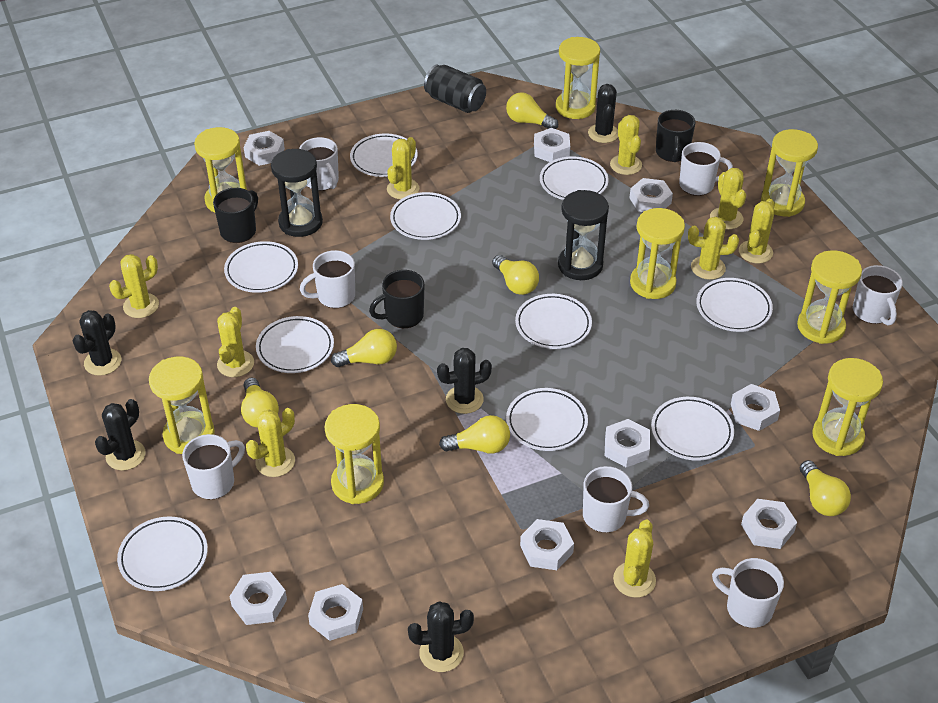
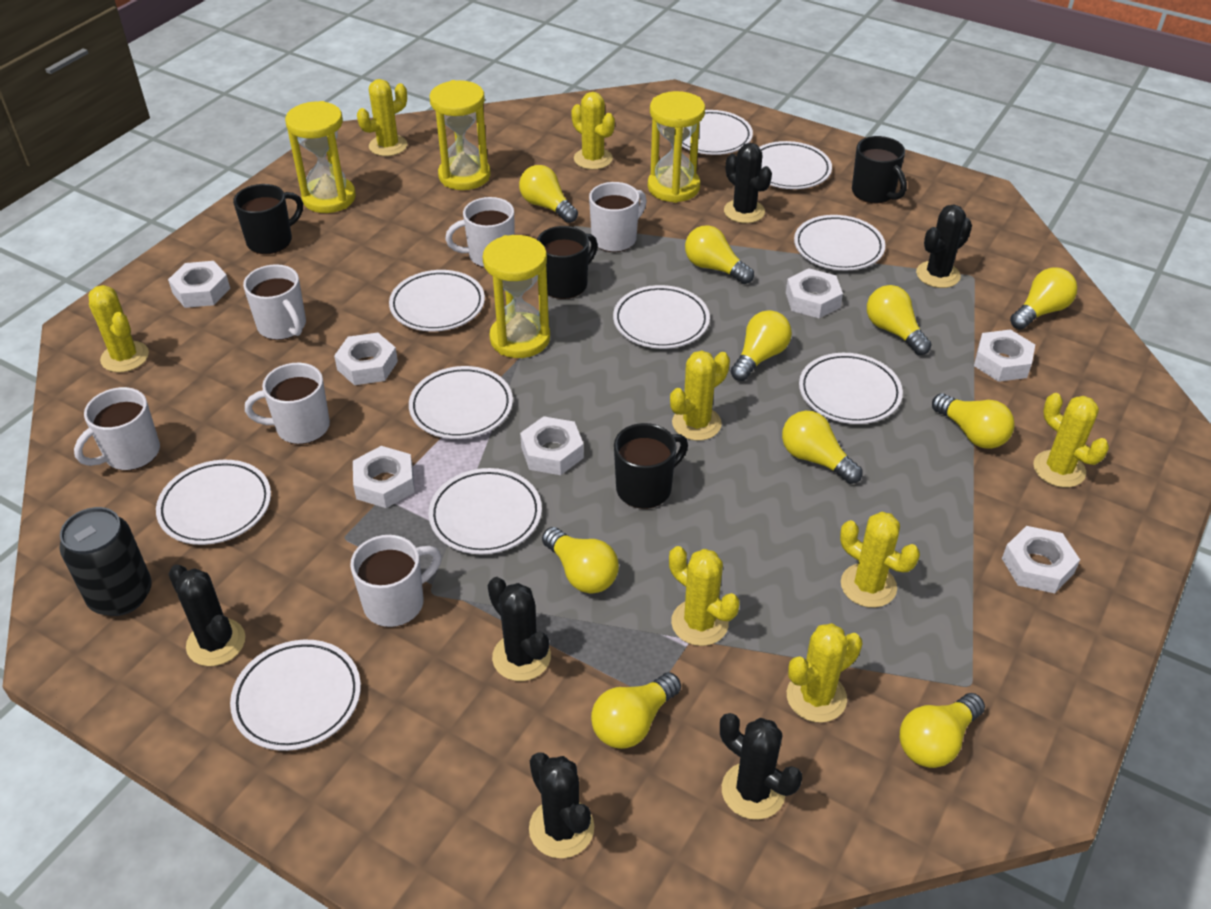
black cactus: 5 -> 6
black hourglass: 2 -> 0
black mug: 3 -> 4
white mug: 7 -> 6
white nut: 9 -> 7
yellow cactus: 9 -> 8
yellow hourglass: 8 -> 4
yellow light bulb: 6 -> 10

